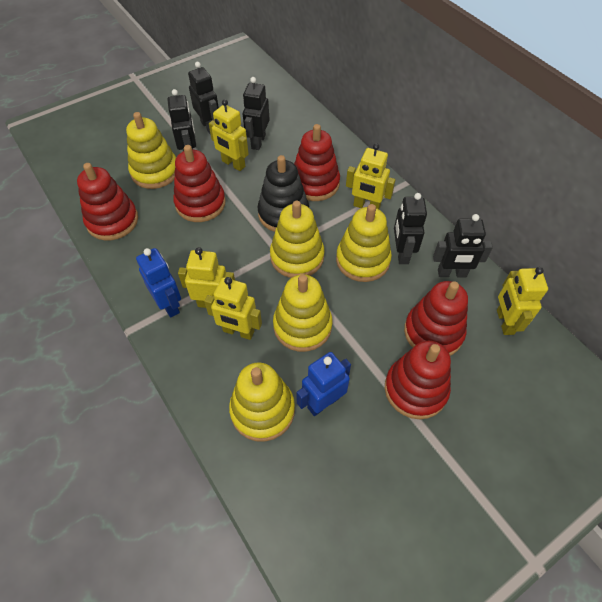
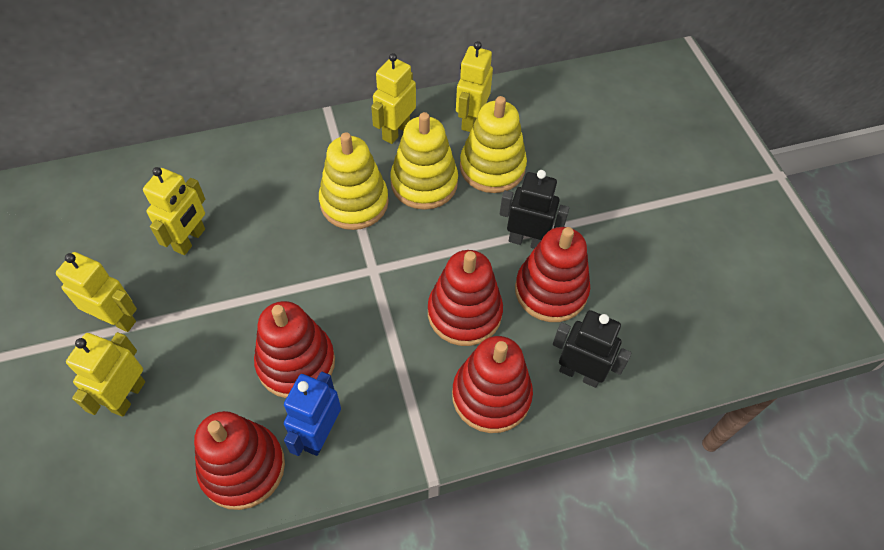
black robot: 5 -> 2
black stacking toy: 1 -> 0
blue robot: 2 -> 1
yellow stacking toy: 5 -> 3

